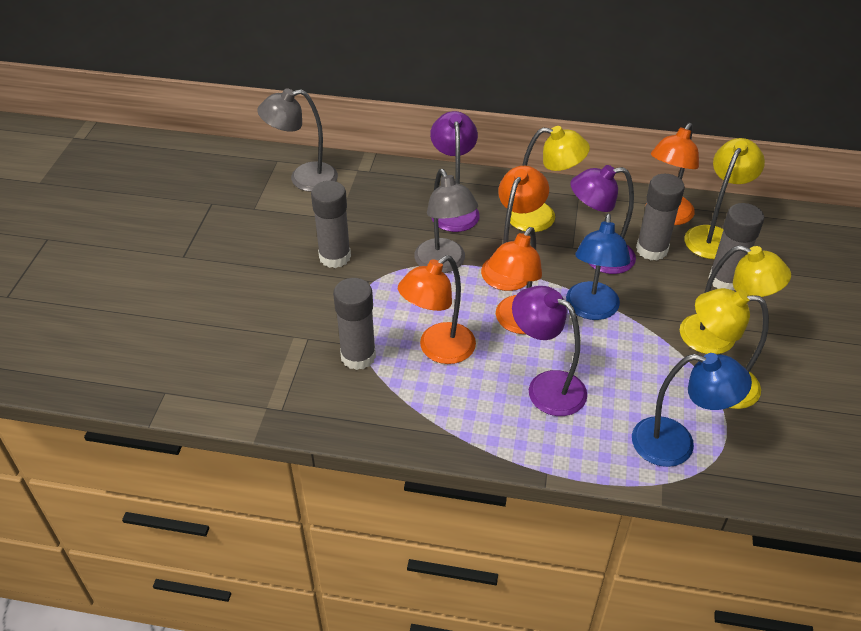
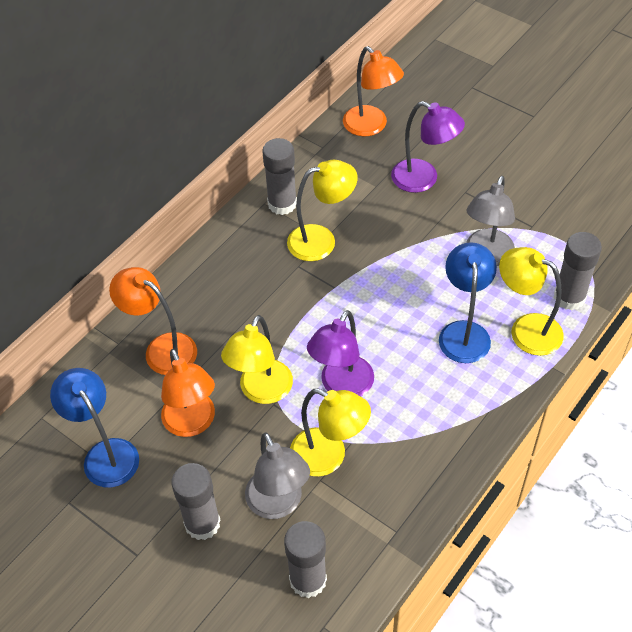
orange lamp: 4 -> 3
purple lamp: 3 -> 2

